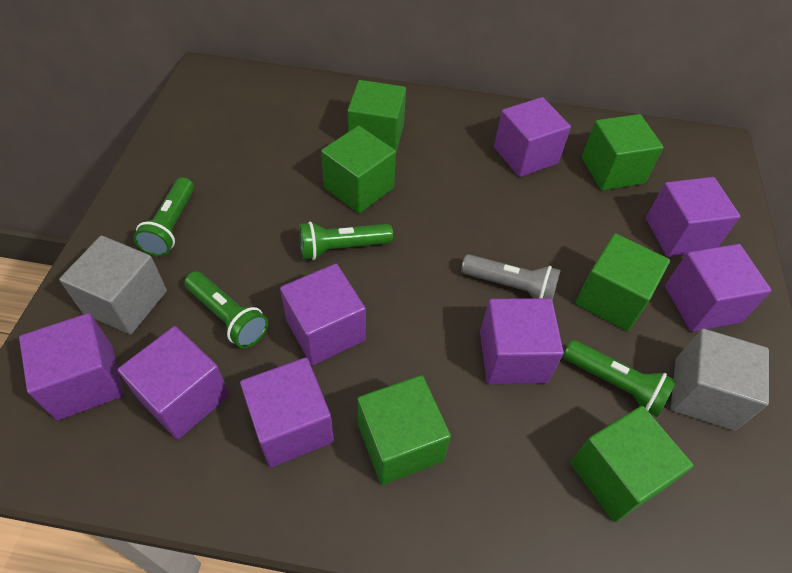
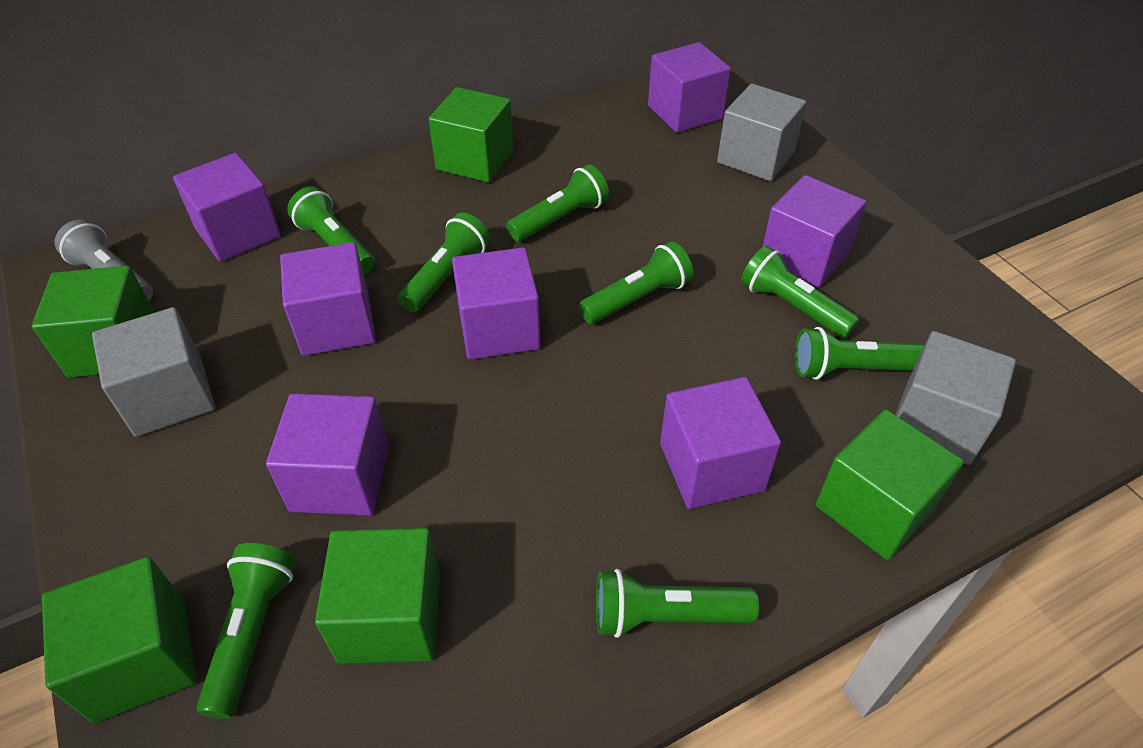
green cube: 6 -> 5
green flashlight: 4 -> 8
grey cube: 2 -> 3
purple cube: 8 -> 7

